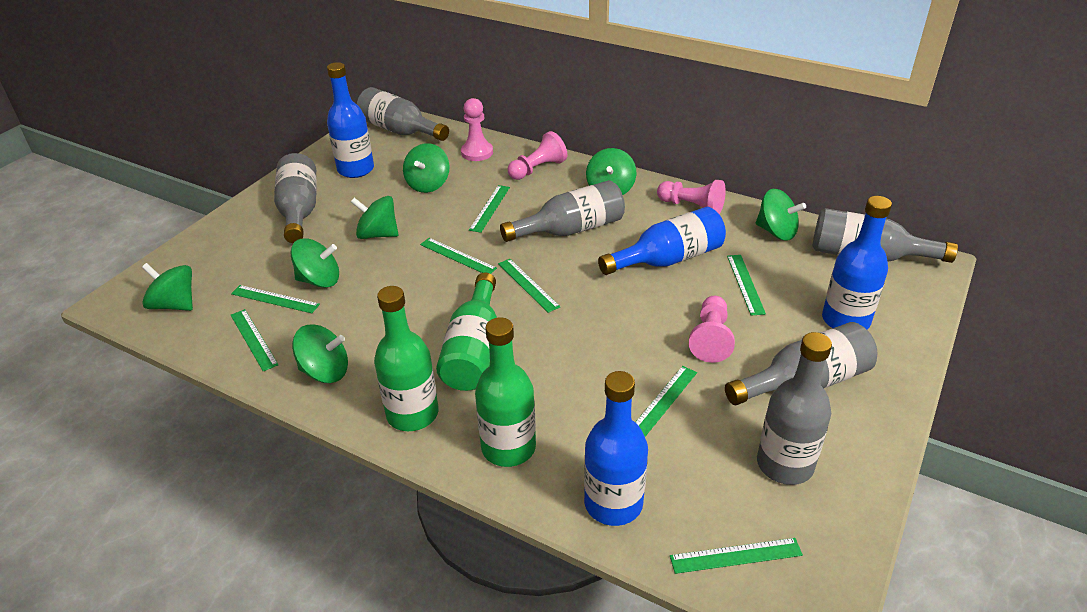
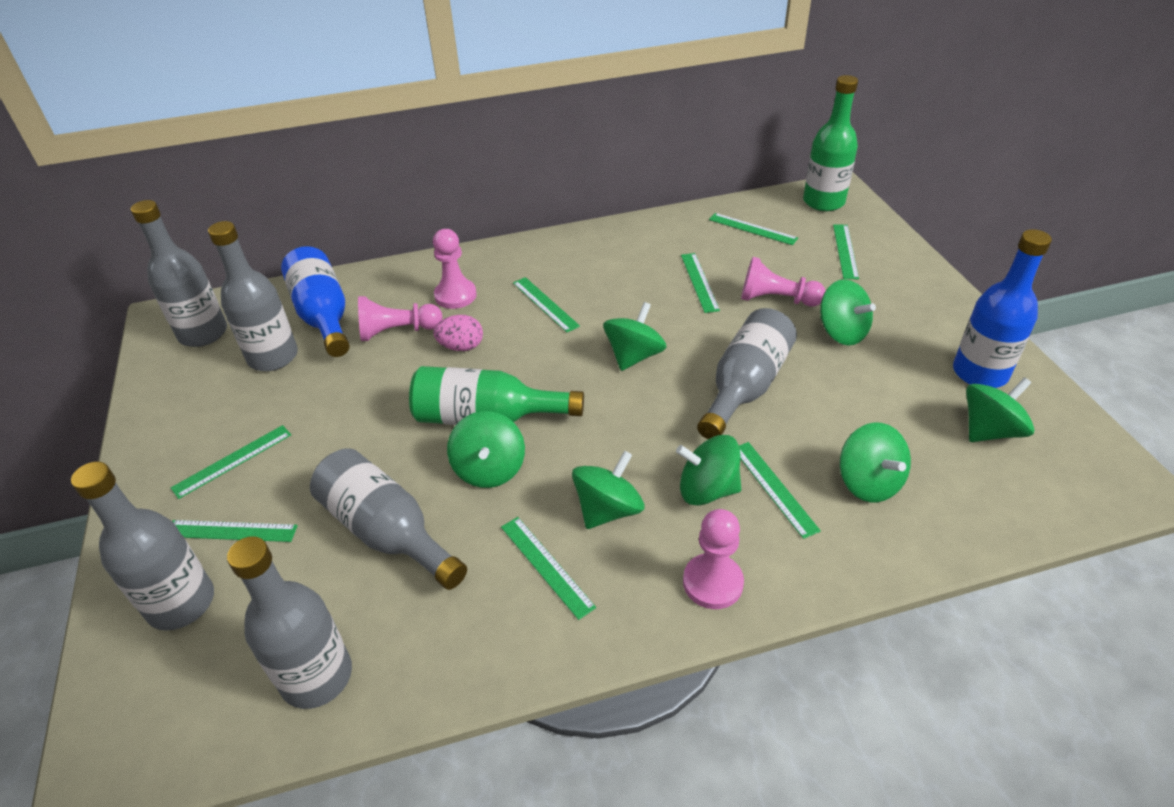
blue bottle: 4 -> 2
green bottle: 3 -> 2
pink egg: 0 -> 1

